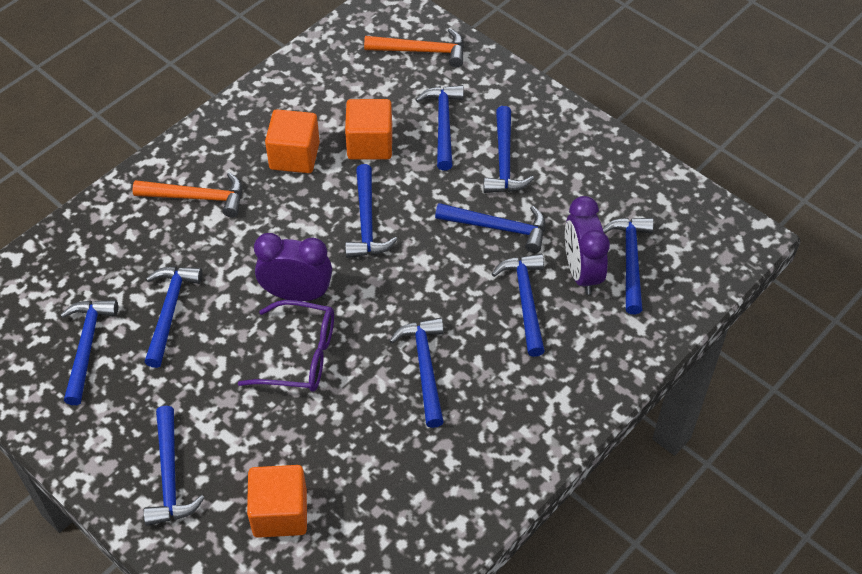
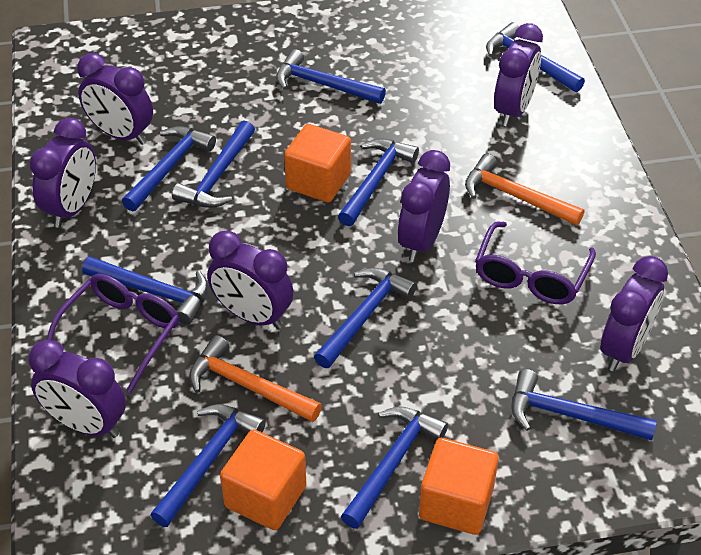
purple clock: 2 -> 7
purple glasses: 1 -> 2

